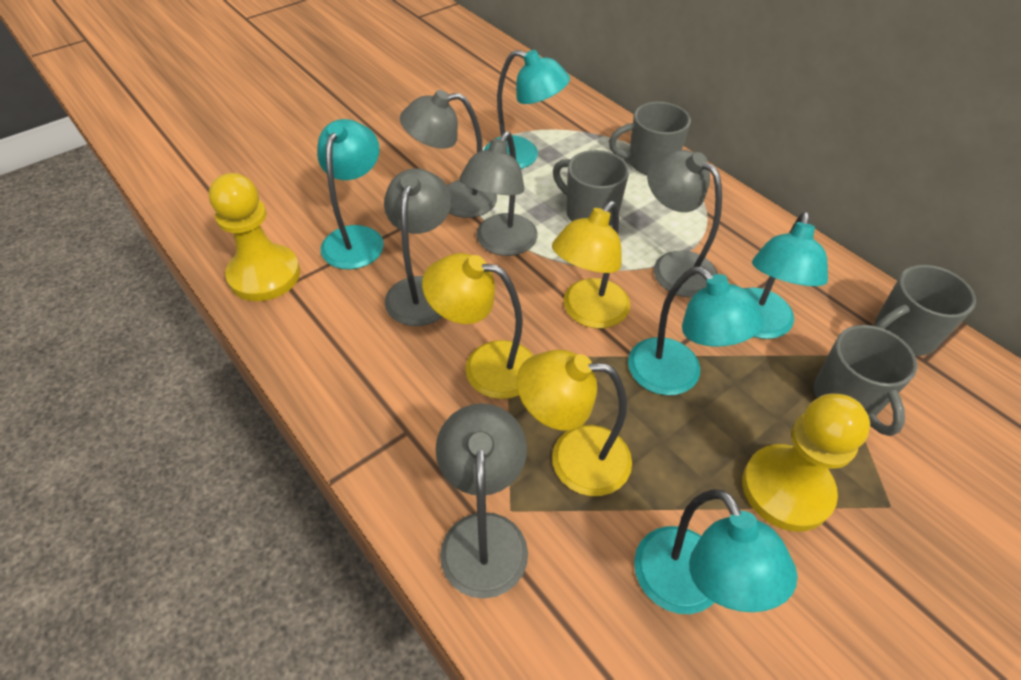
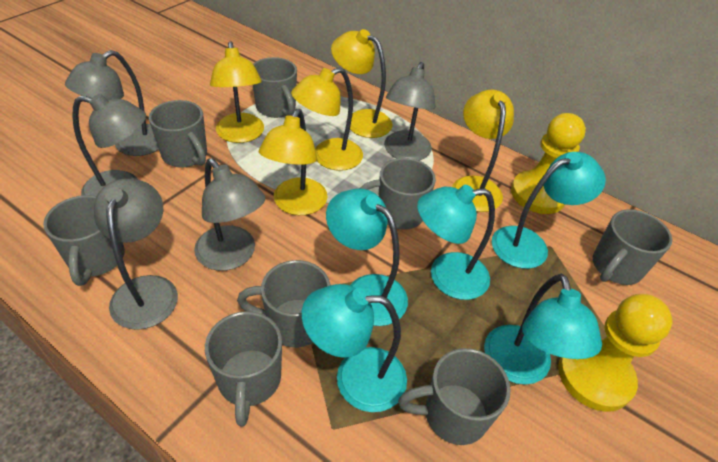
grey mug: 4 -> 8
yellow lamp: 3 -> 5

